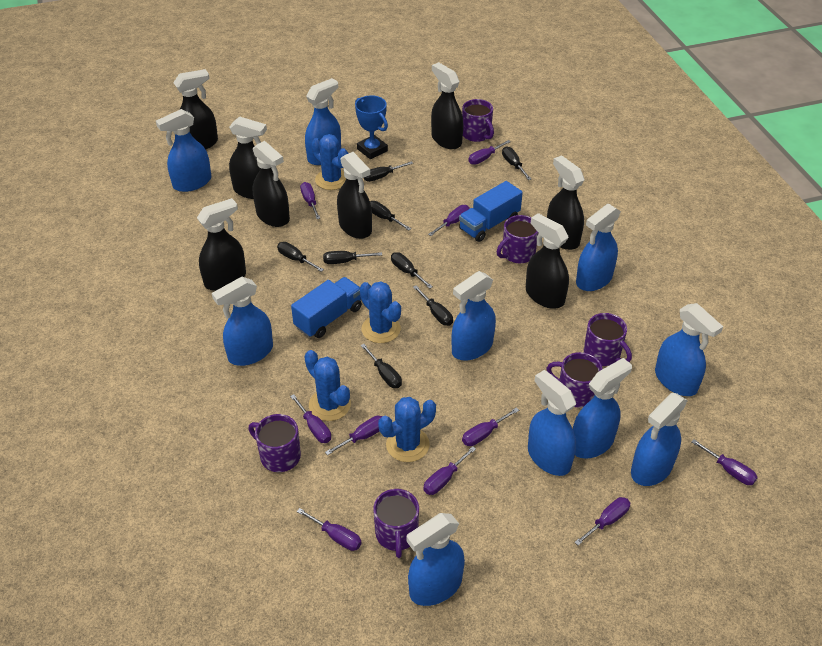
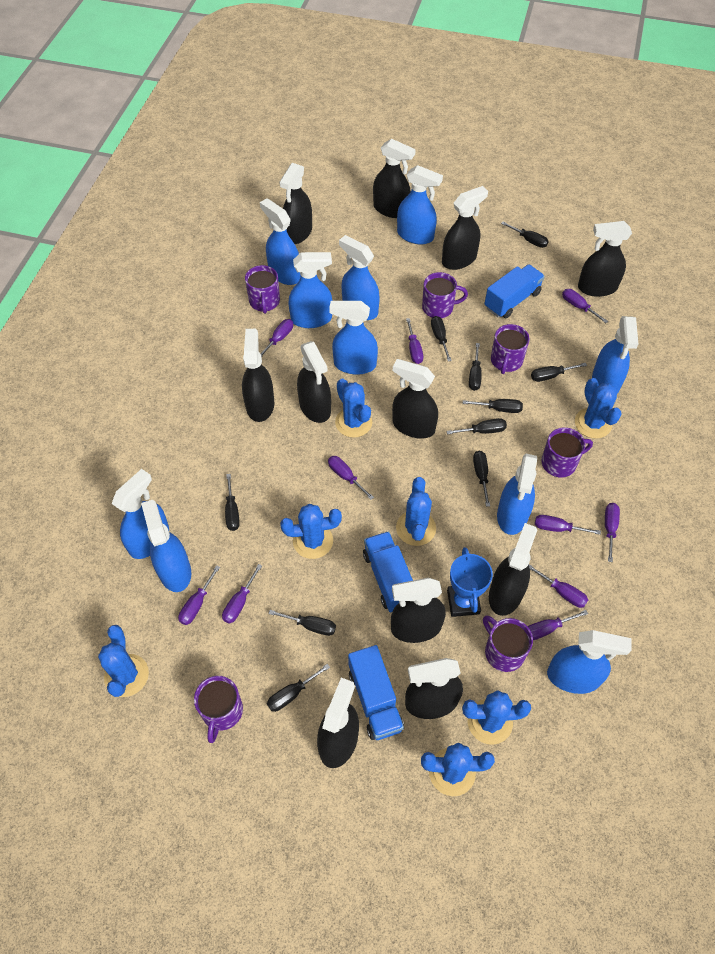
black screwdriver: 8 -> 10
black spray bottle: 8 -> 11
blue cactus: 4 -> 7
blue truck: 2 -> 3

